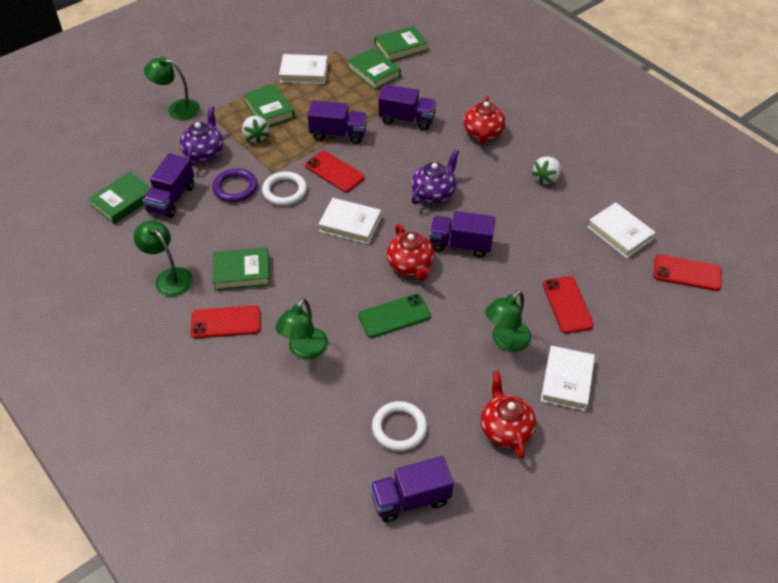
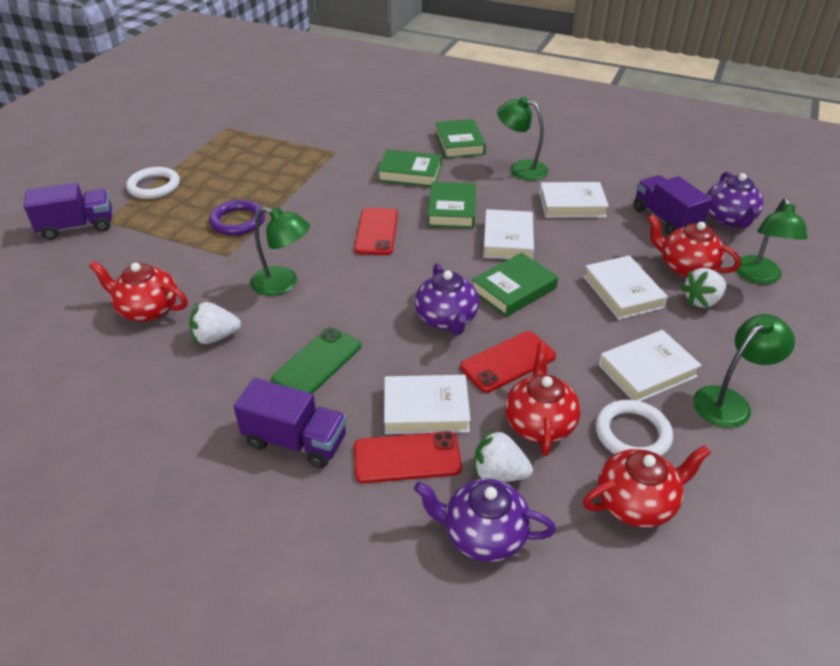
green book: 5 -> 4
purple teapot: 2 -> 3
purple truck: 5 -> 3
red phone: 4 -> 3
red teapot: 3 -> 4
white book: 4 -> 5
white strawberry: 2 -> 3

